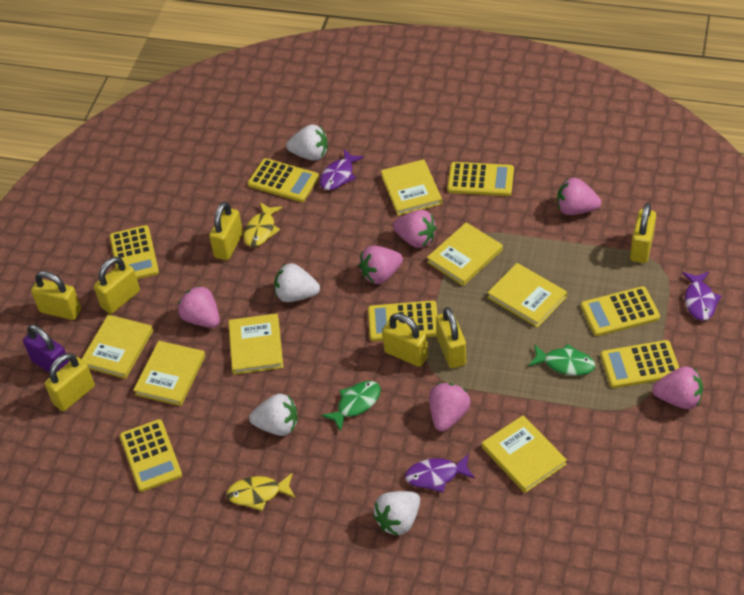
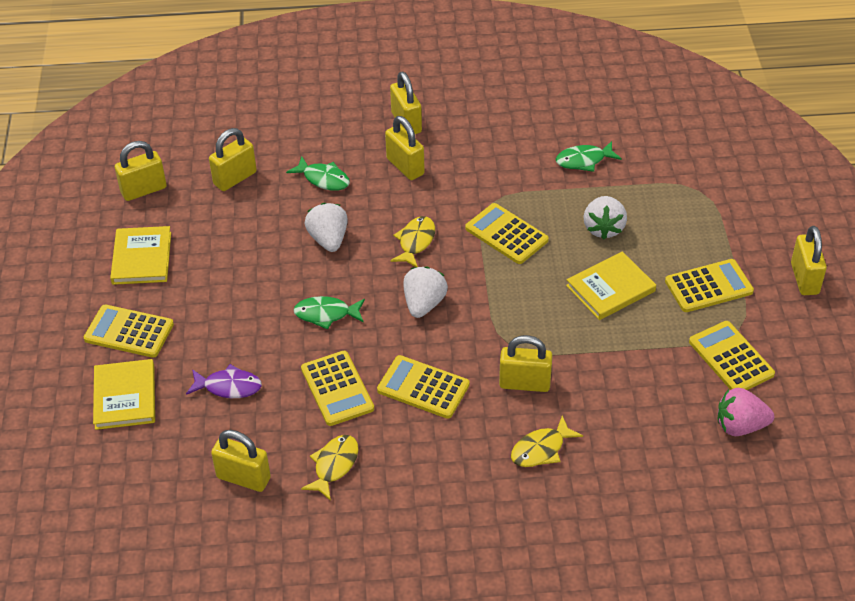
green fish: 2 -> 3
pink strawberry: 6 -> 1
purple fish: 3 -> 1
purple padlock: 1 -> 0
white strawberry: 4 -> 3
yellow book: 7 -> 3
yellow calculator: 7 -> 6
yellow fish: 2 -> 3

